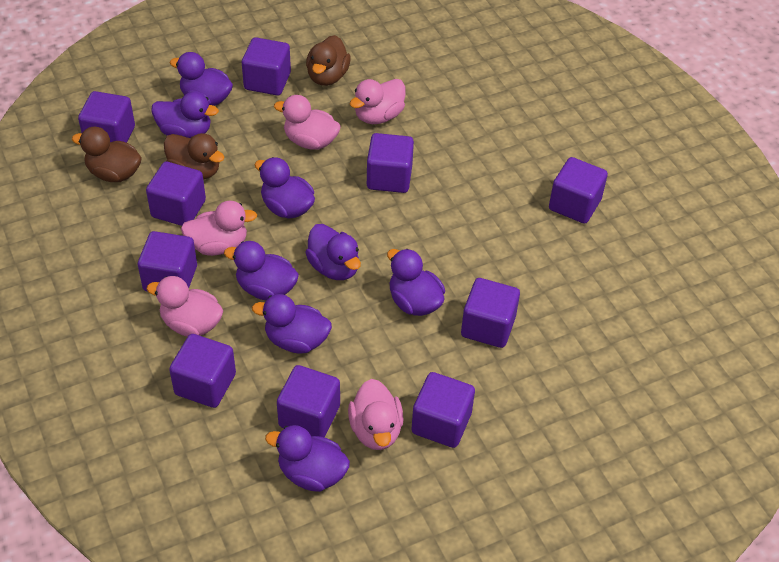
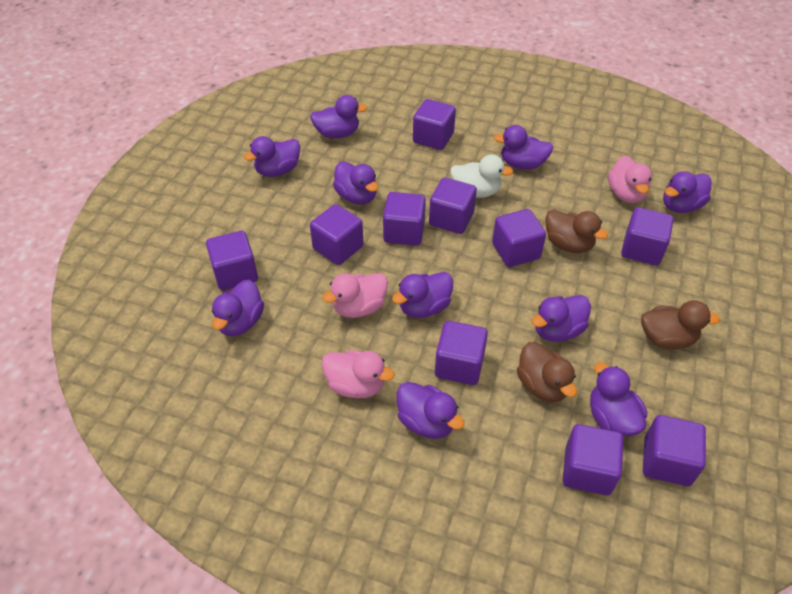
pink duck: 5 -> 3
purple duck: 8 -> 10
white duck: 0 -> 1

